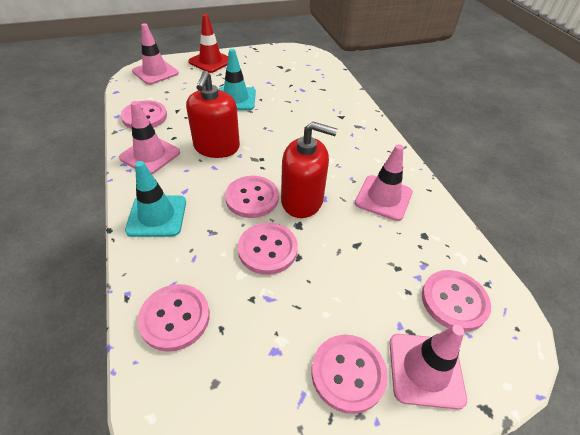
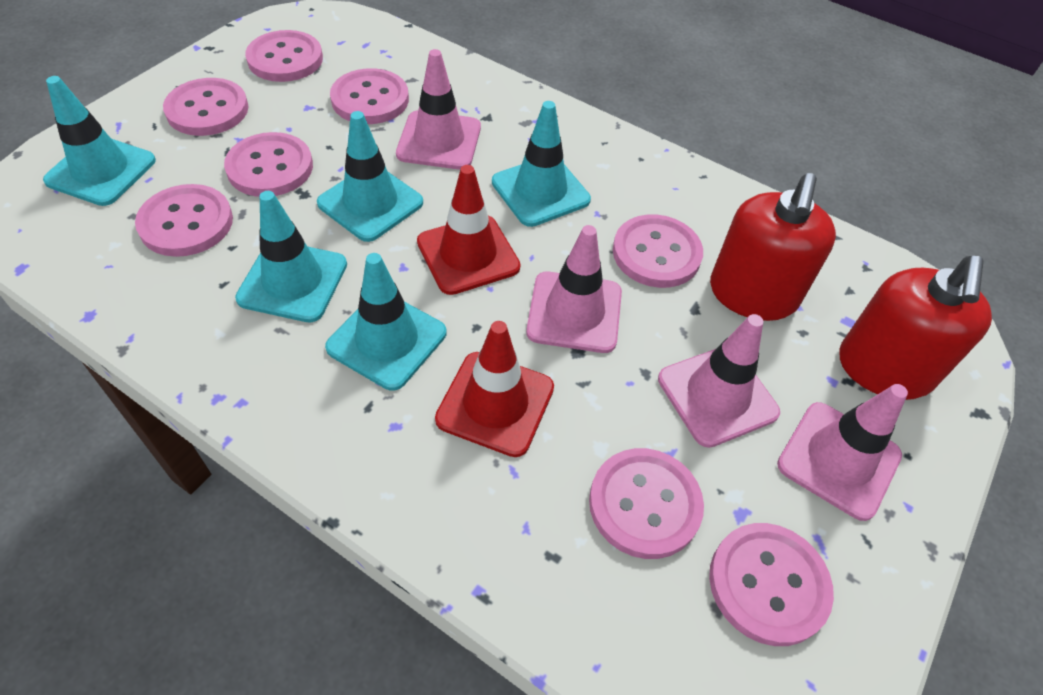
pink button: 6 -> 8
red traffic cone: 1 -> 2
turquoise traffic cone: 2 -> 5

